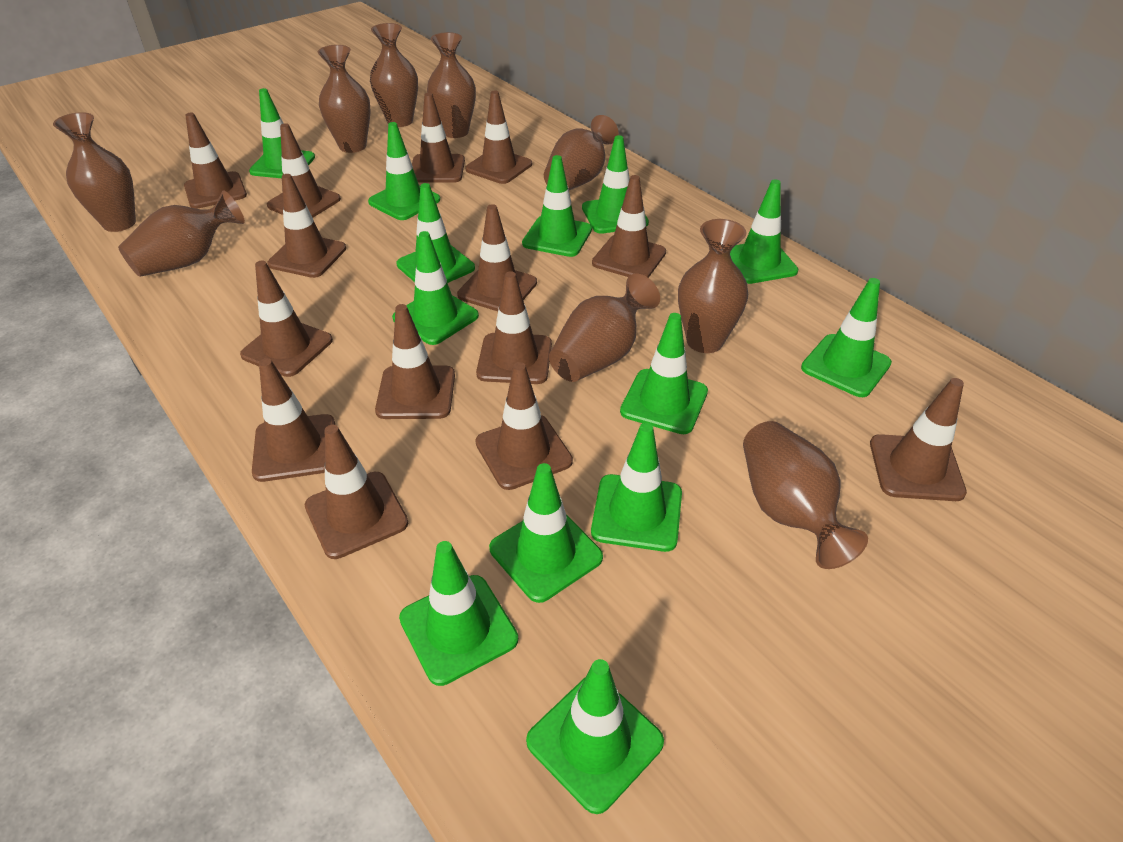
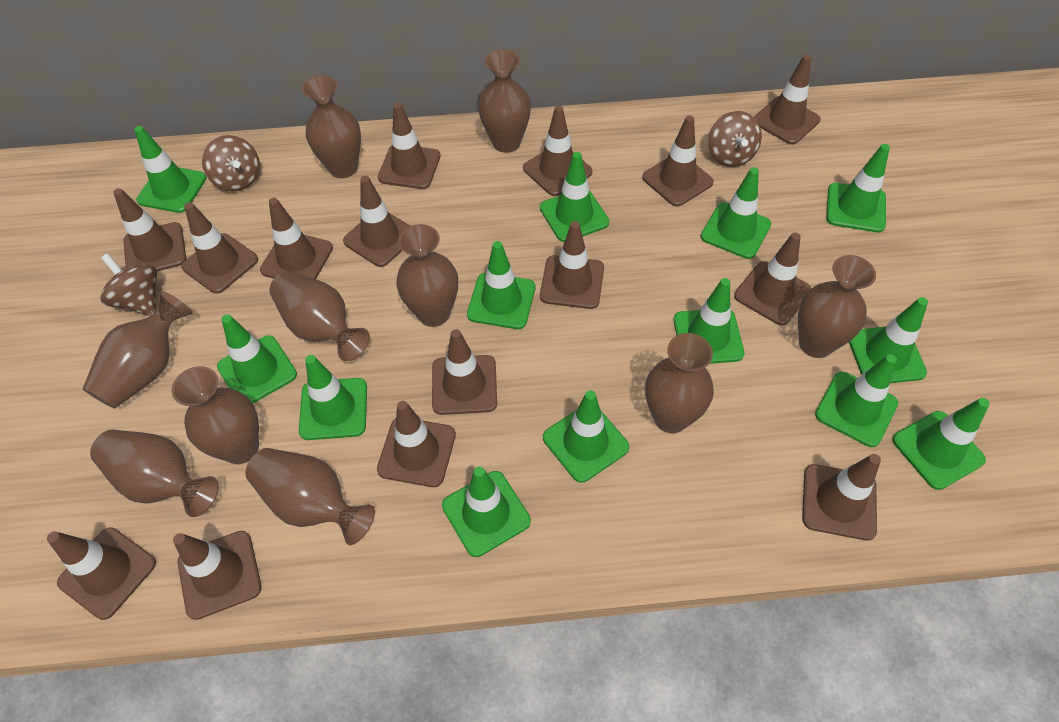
brown spinning top: 0 -> 3
brown traffic cone: 14 -> 15
brown vase: 9 -> 10

